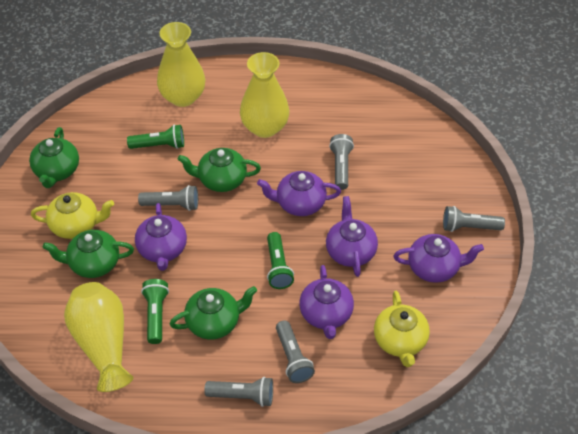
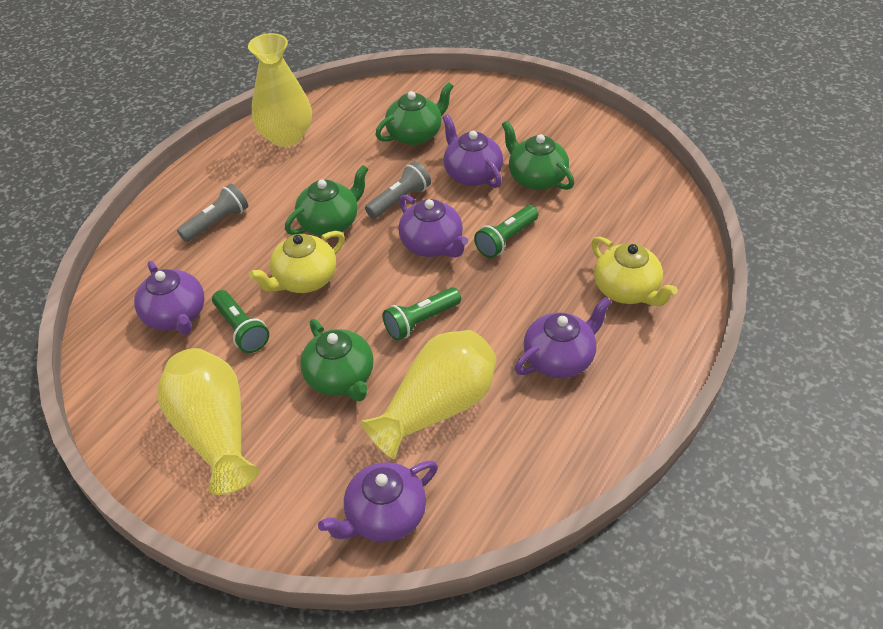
grey flashlight: 5 -> 2

